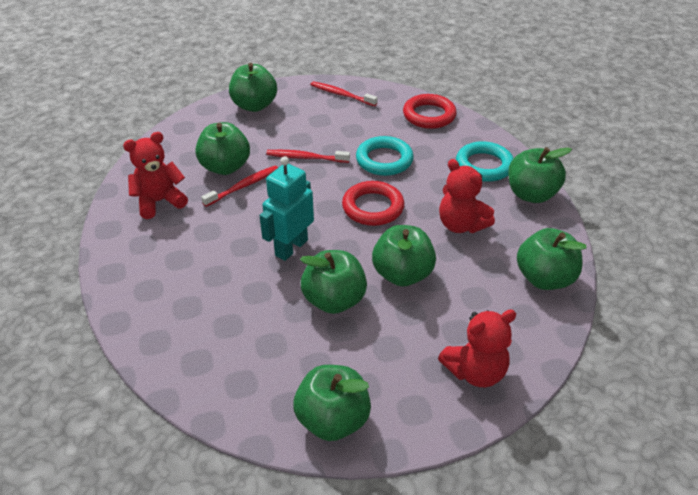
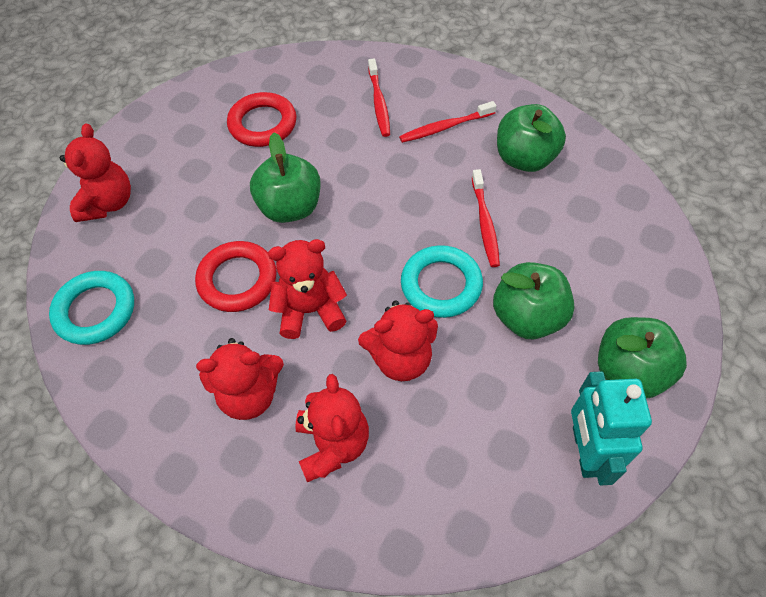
green apple: 7 -> 4
red teddy bear: 3 -> 5

